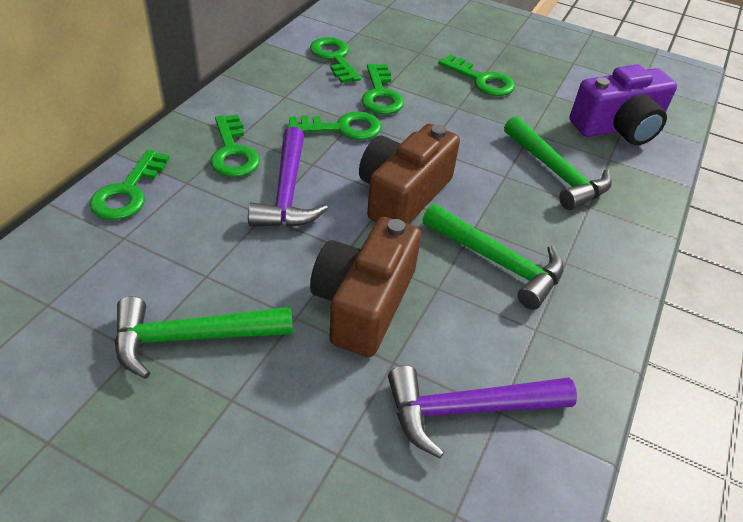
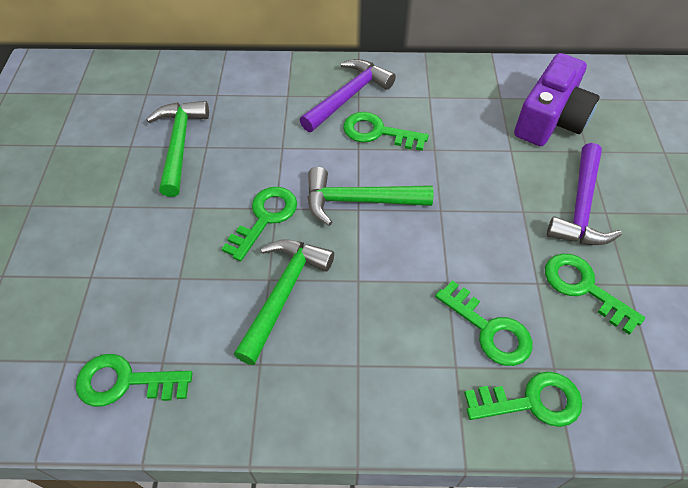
brown camera: 2 -> 0

